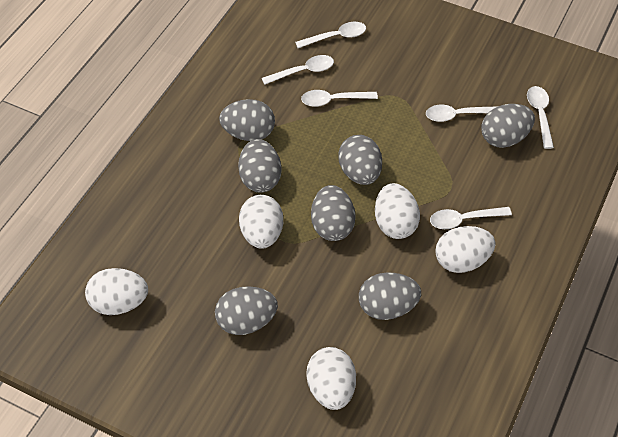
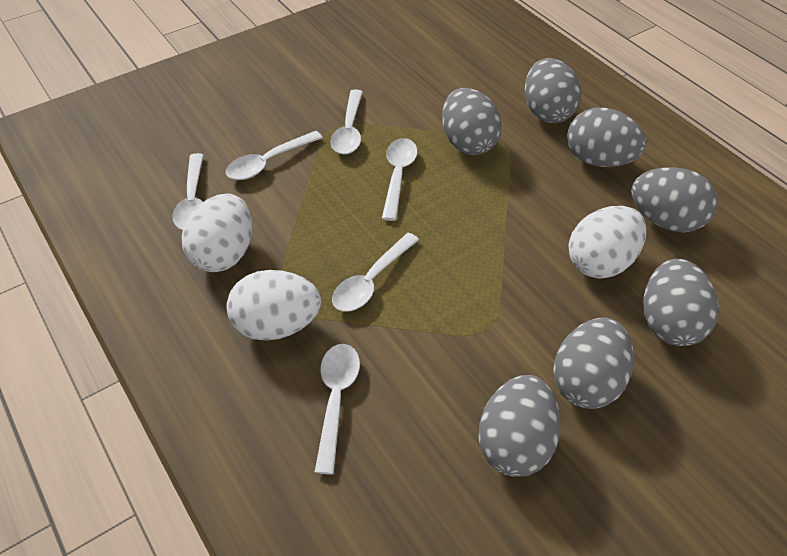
white egg: 5 -> 3

